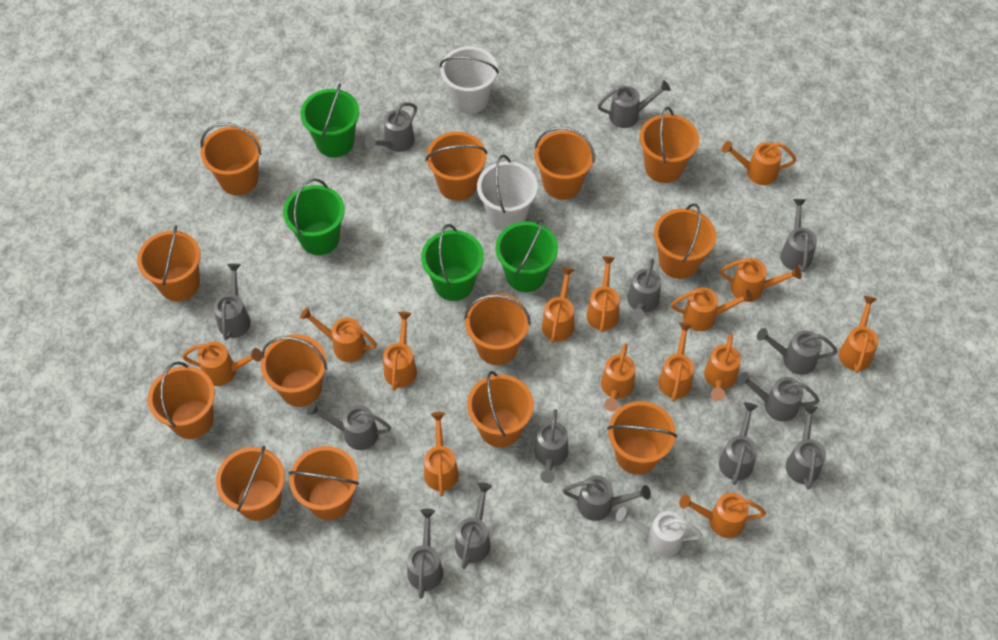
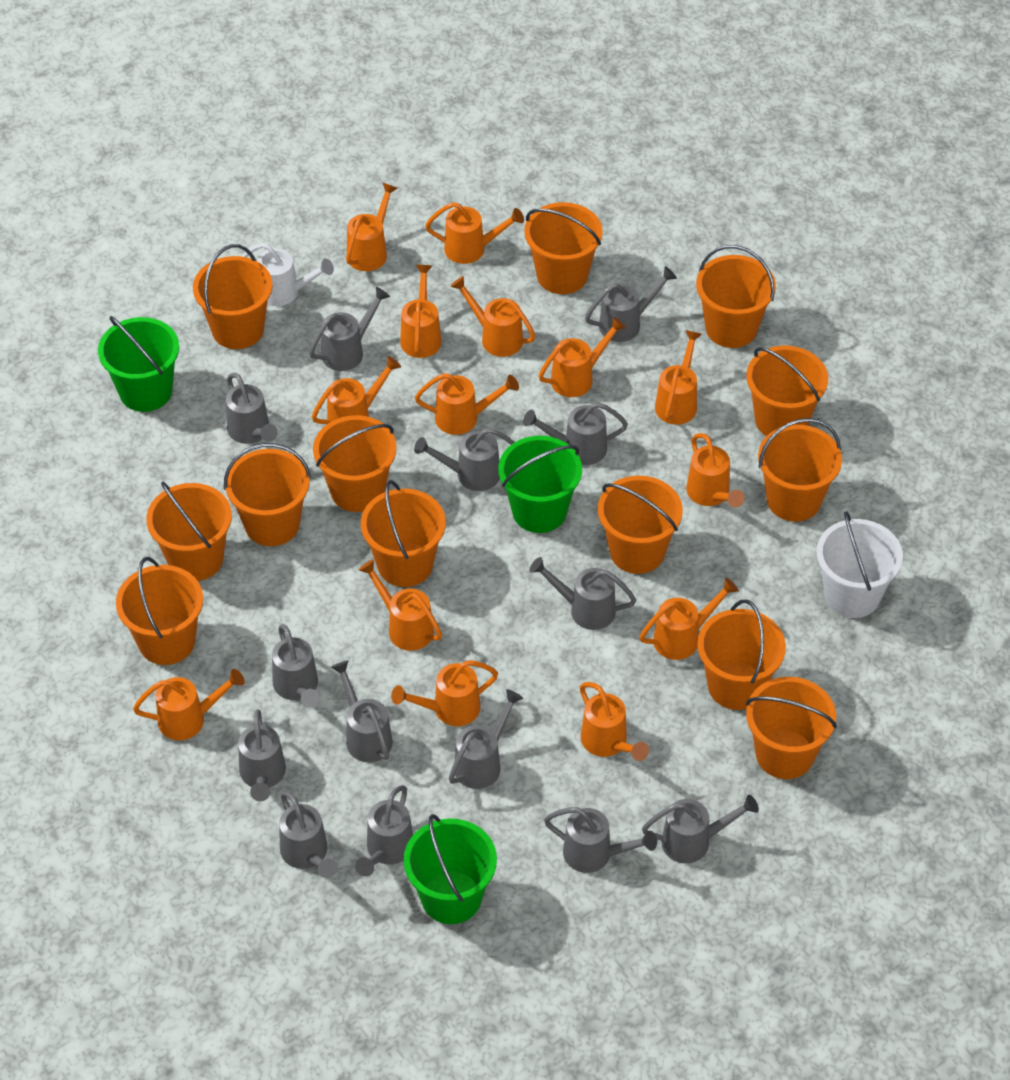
green bucket: 4 -> 3
white bucket: 2 -> 1

